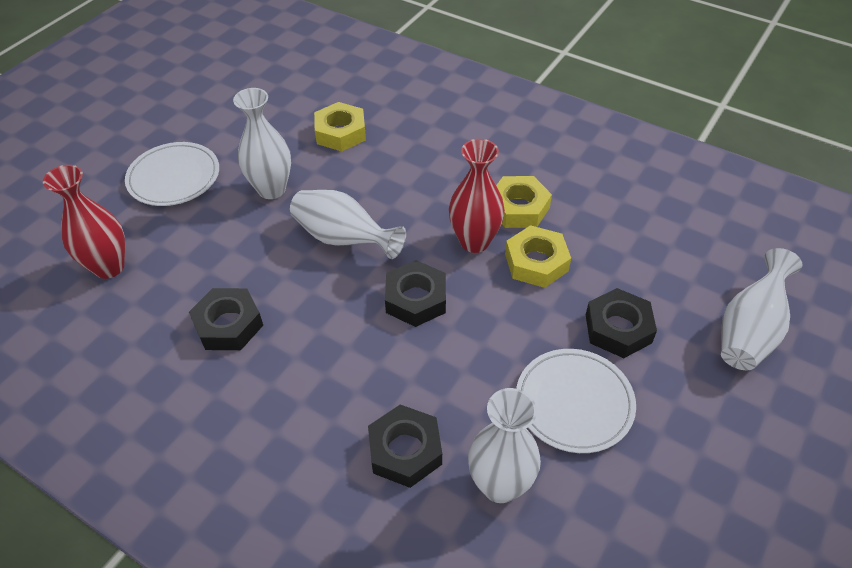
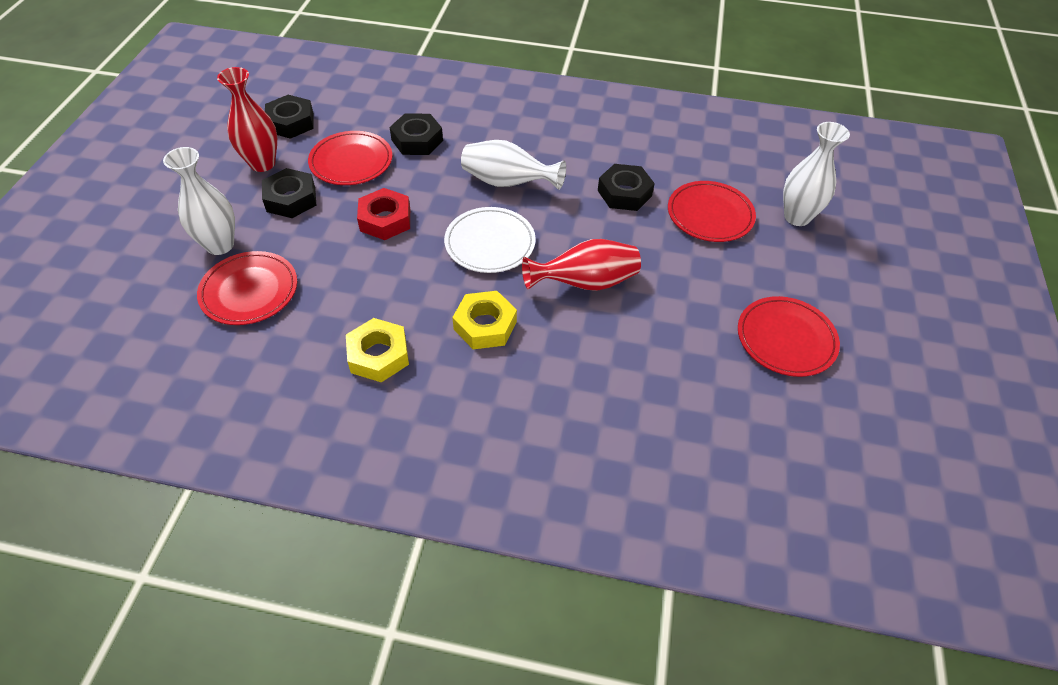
red nut: 0 -> 1
red plate: 0 -> 4
white plate: 2 -> 1
white vase: 4 -> 3
yellow nut: 3 -> 2

